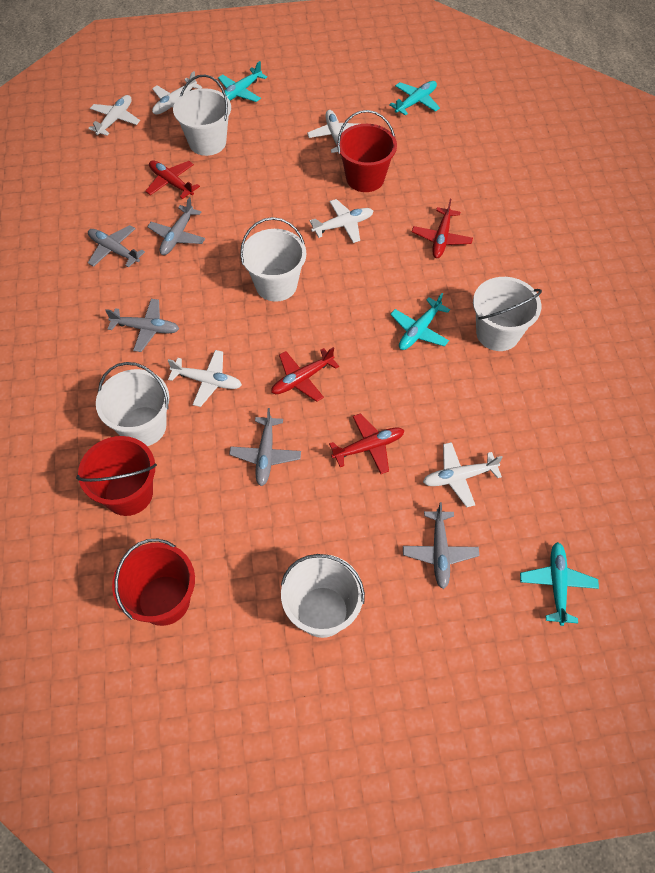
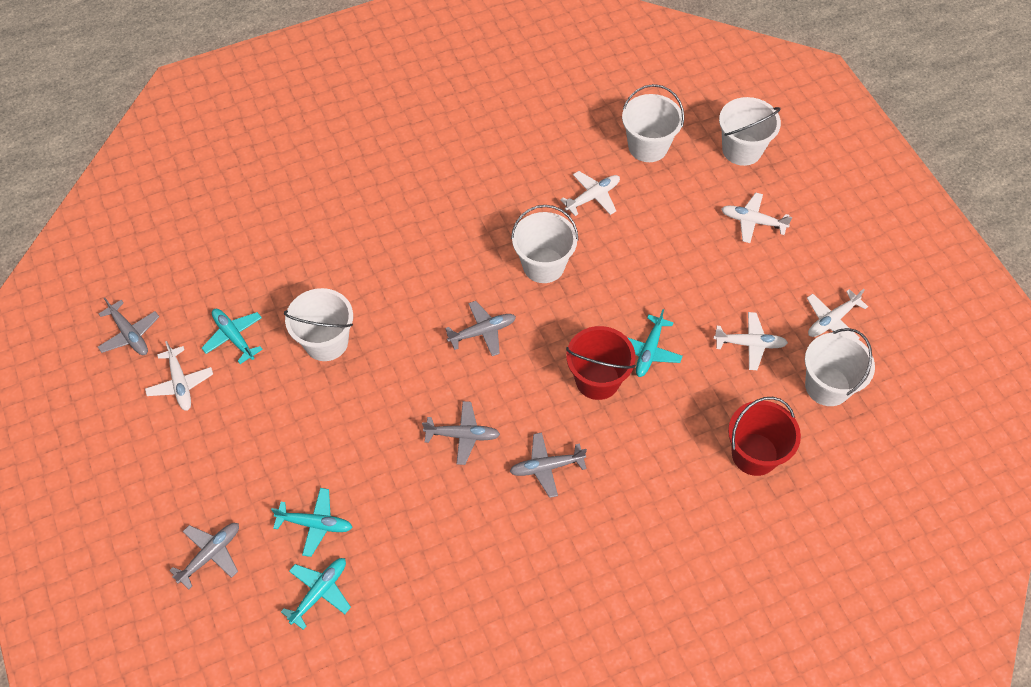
red bucket: 3 -> 2
red plane: 4 -> 0
white plane: 6 -> 5

